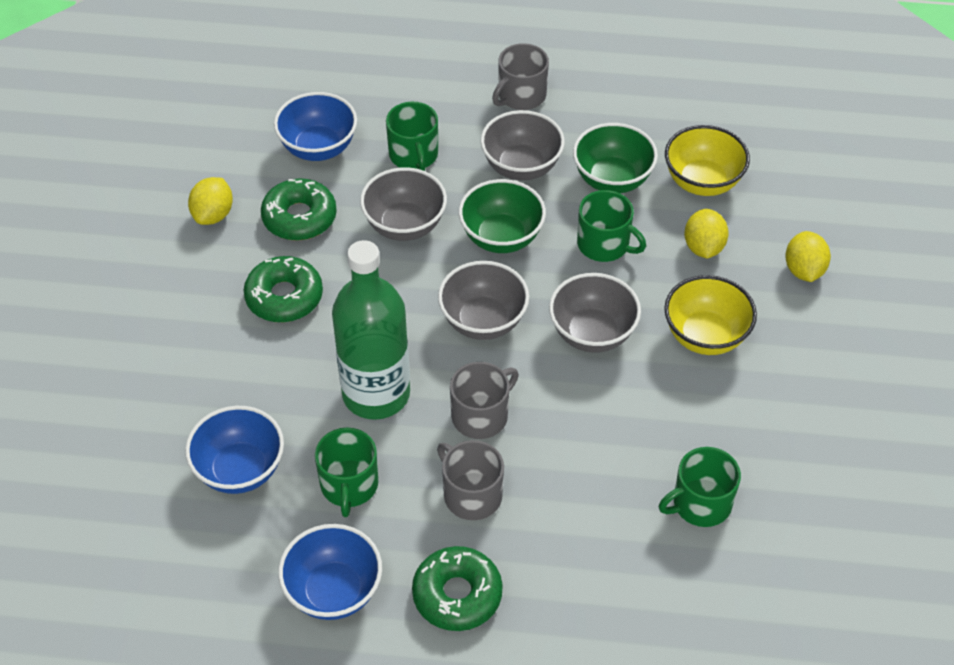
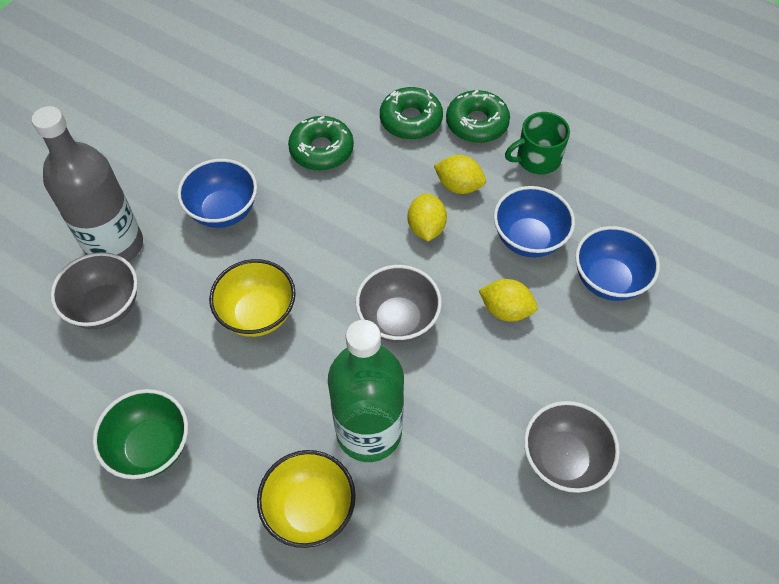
green bowl: 2 -> 1
green mug: 4 -> 1
grey bottle: 0 -> 1
grey bowl: 4 -> 3
grey mug: 3 -> 0

